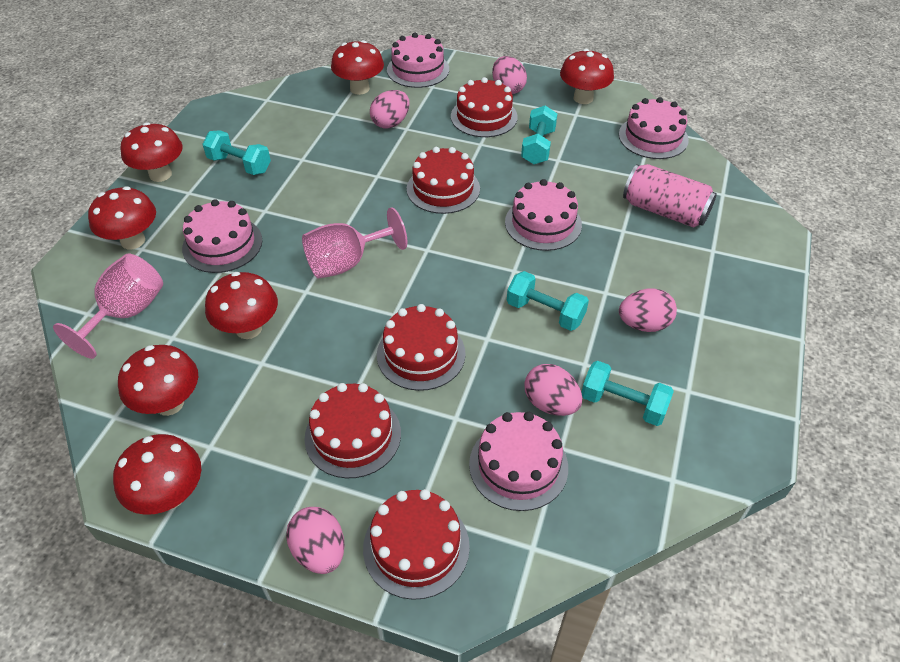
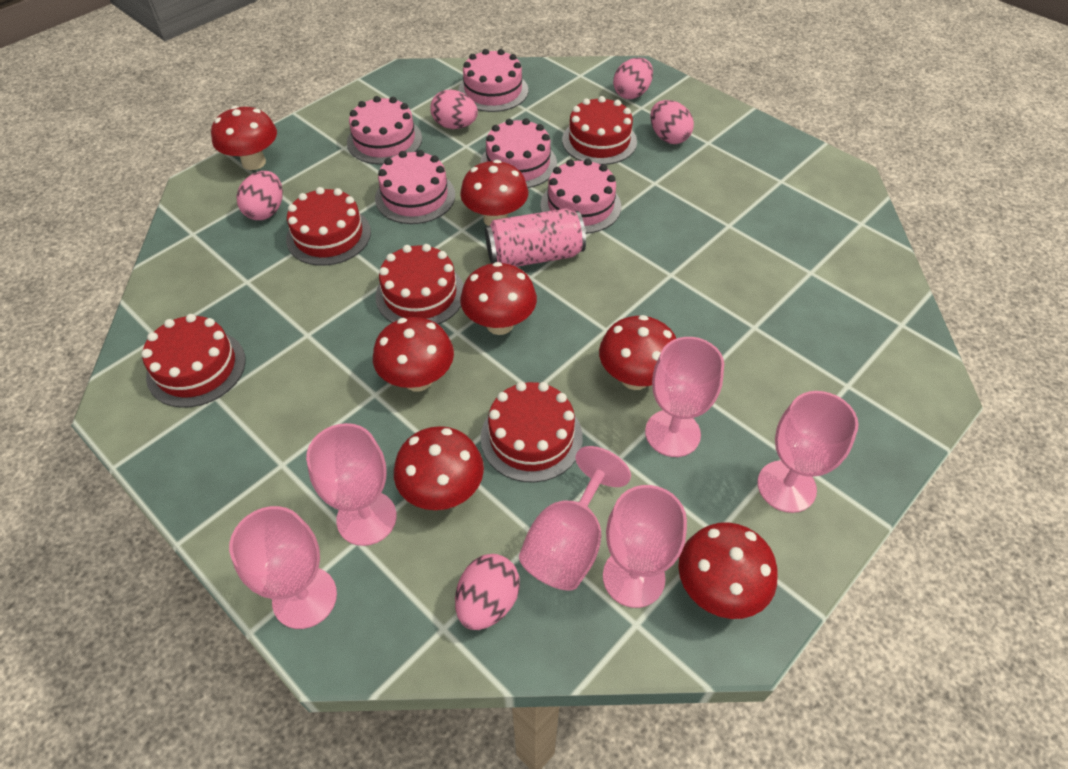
pink goblet: 2 -> 6
turquoise dumbbell: 4 -> 0

